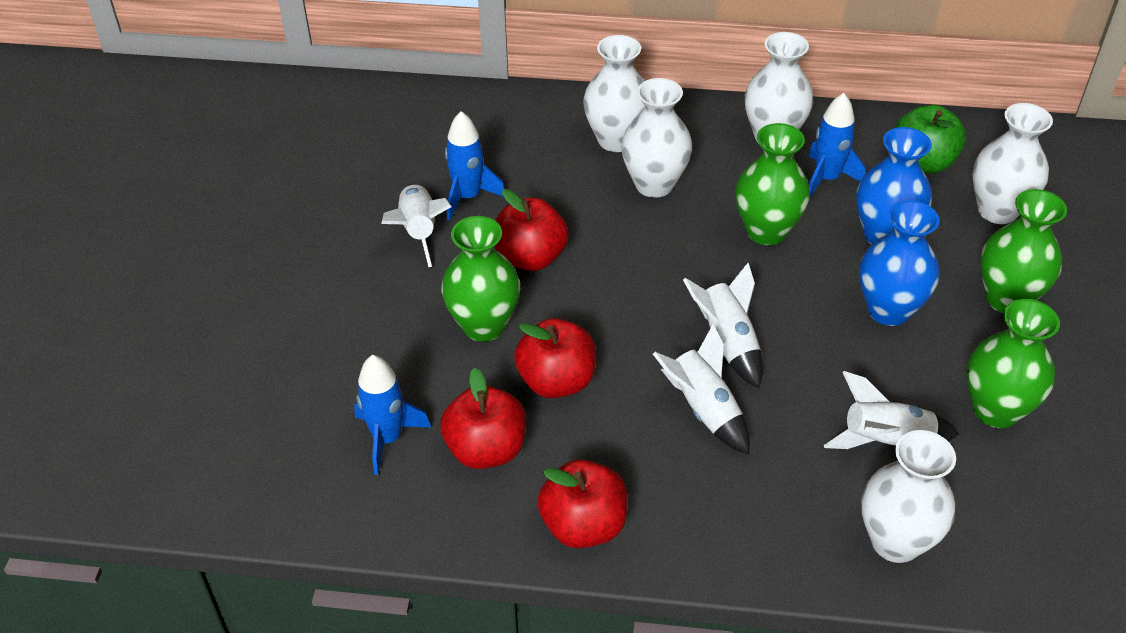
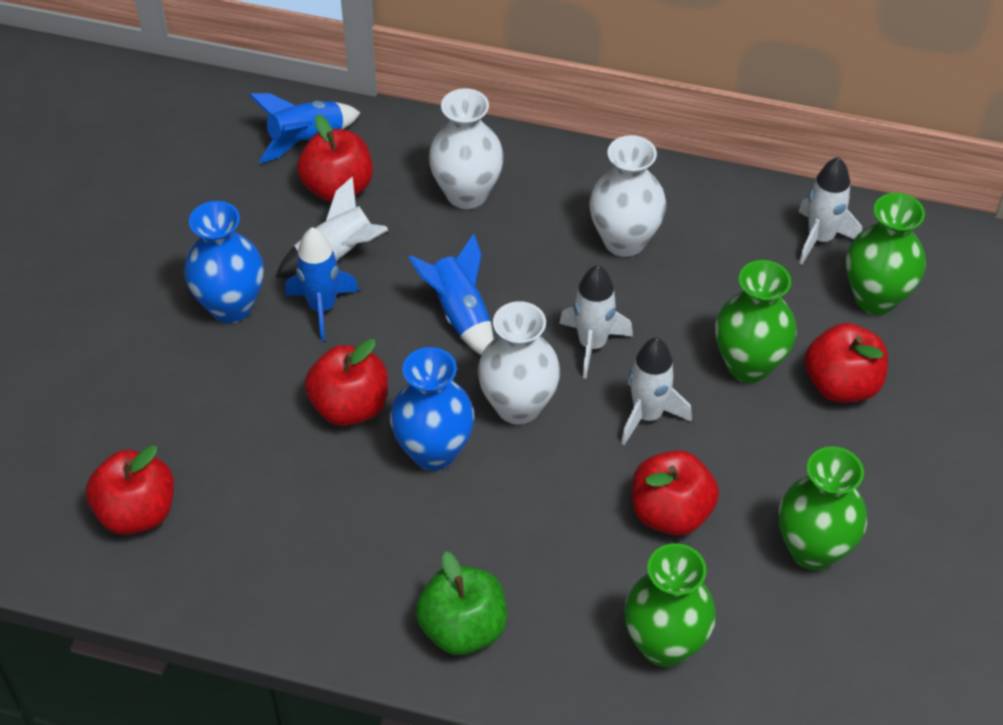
red apple: 4 -> 5
white vase: 5 -> 3

